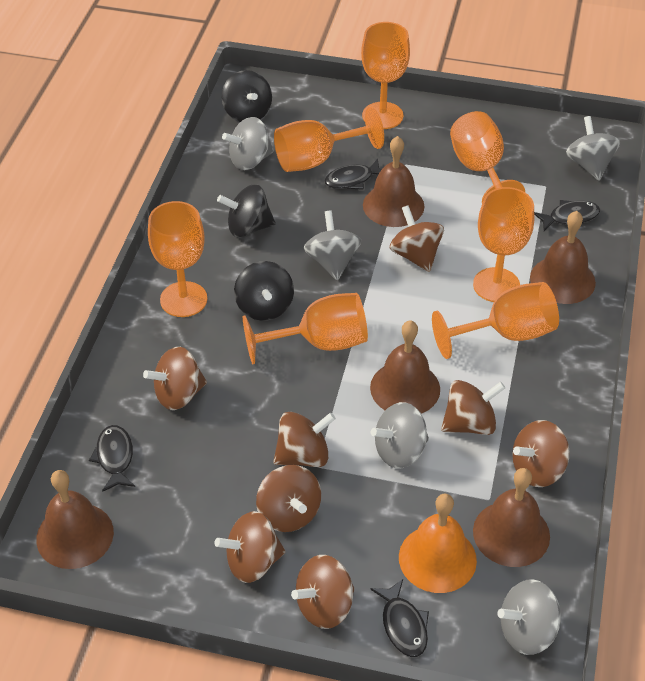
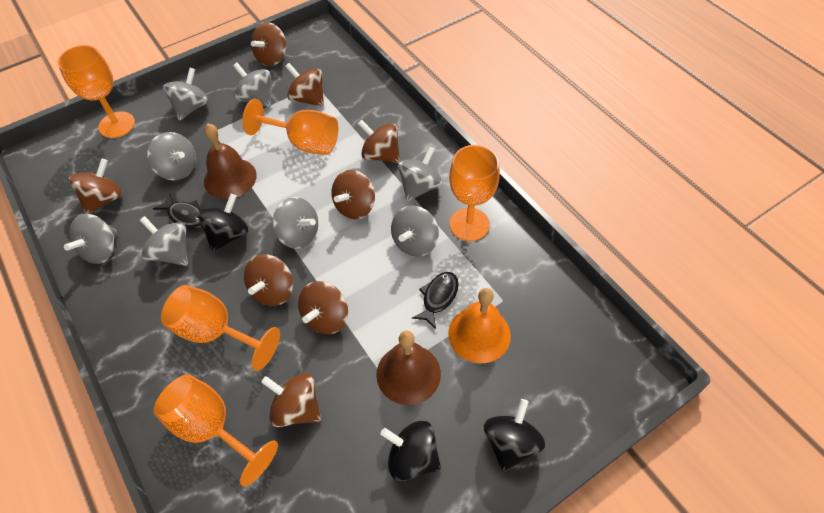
black fish: 4 -> 2
brown bell: 5 -> 2
grey spinning top: 5 -> 8
orange goblet: 7 -> 5

